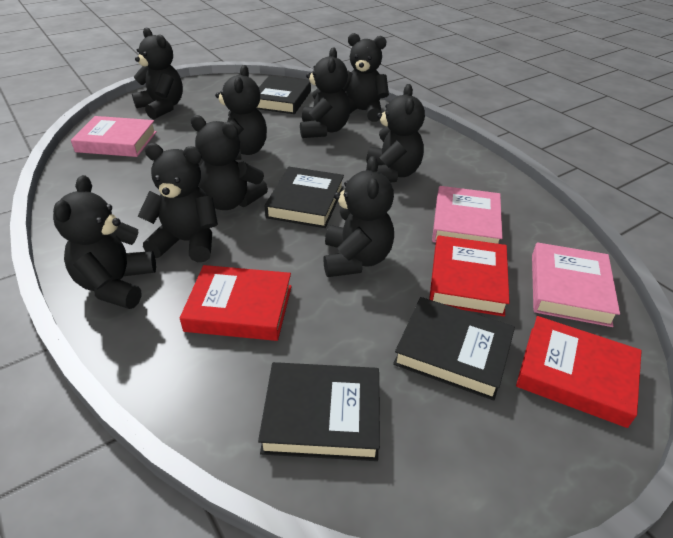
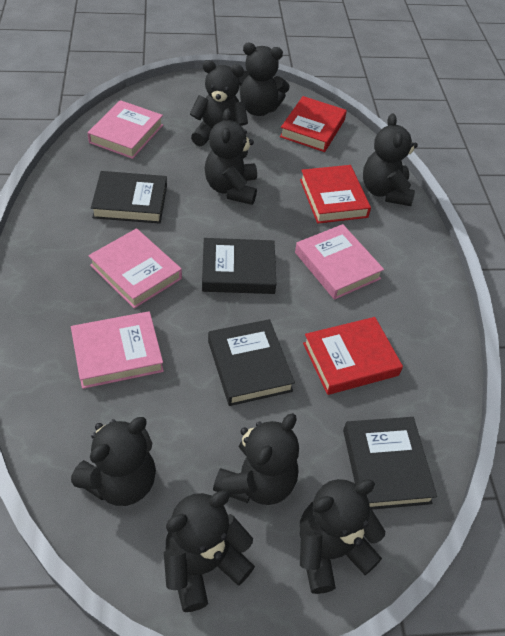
black teddy bear: 9 -> 8
pink book: 3 -> 4

